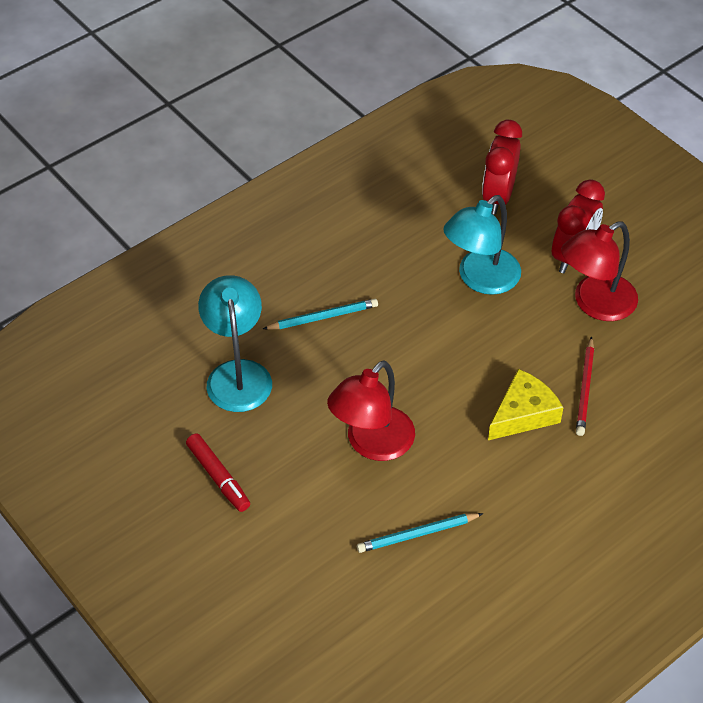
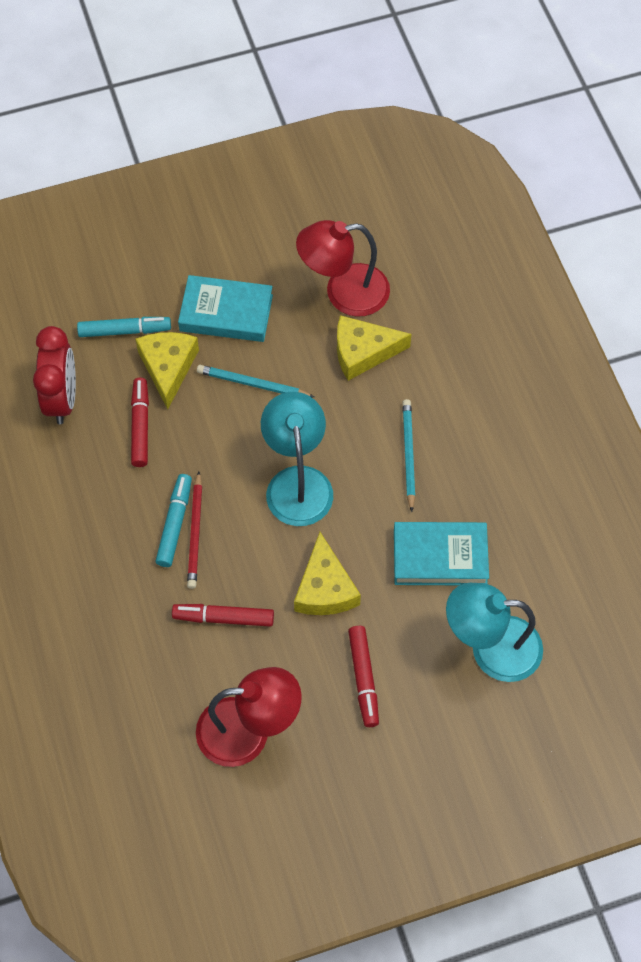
red clock: 2 -> 1
red marker: 1 -> 3
turquoise book: 0 -> 2
turquoise marker: 0 -> 2
yellow cheese: 1 -> 3

